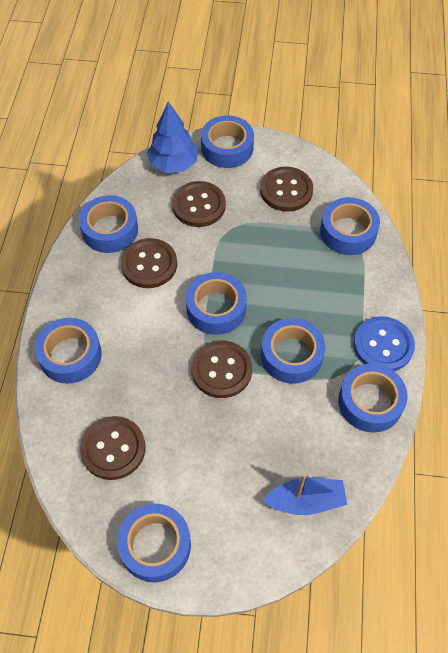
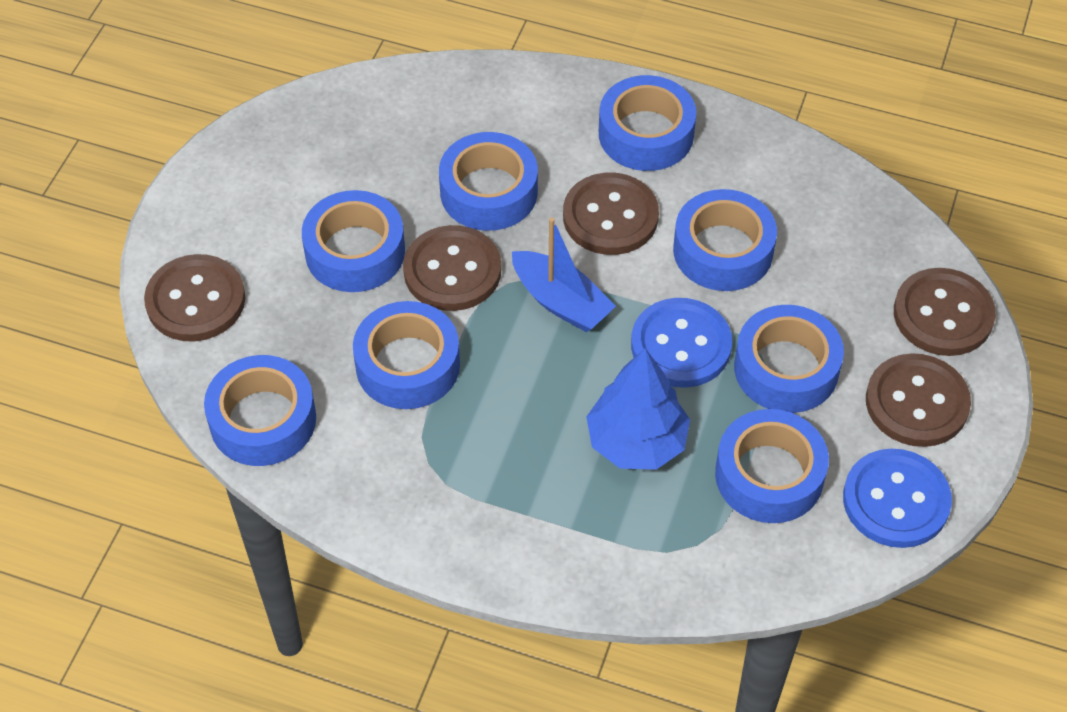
blue button: 1 -> 2

